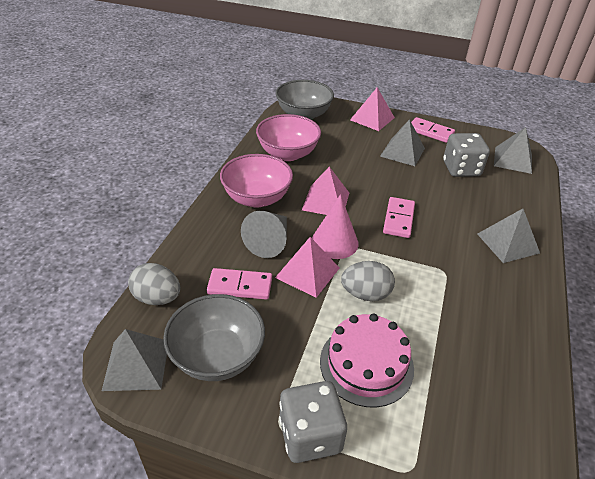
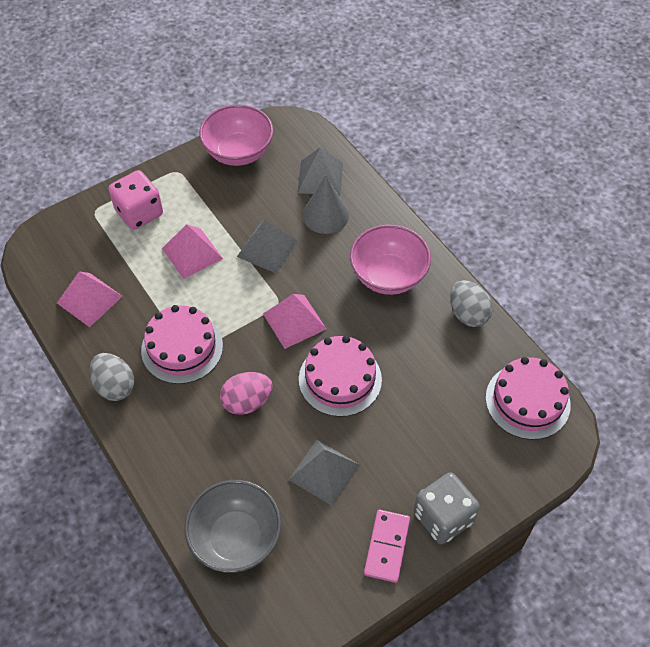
grey bowl: 2 -> 1
grey dice: 2 -> 1
grey pyramid: 4 -> 3
pink cake: 1 -> 3
pink cone: 1 -> 0
pink dice: 0 -> 1
pink domino: 3 -> 1
pink egg: 0 -> 1

